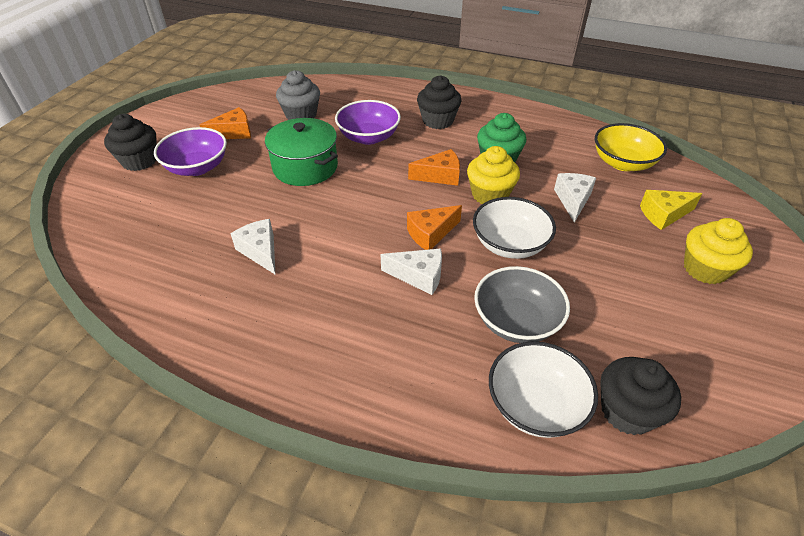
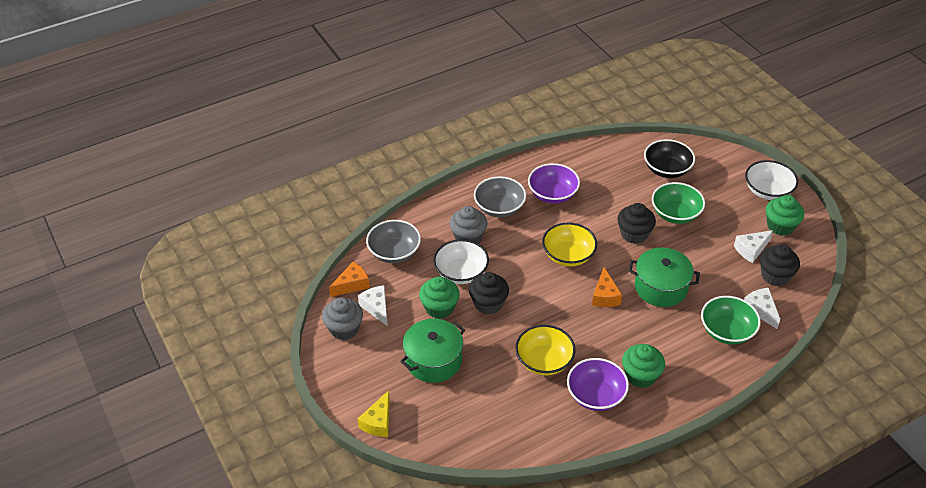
black bowl: 0 -> 1
green bowl: 0 -> 2
green cupcake: 1 -> 3
green pot: 1 -> 2
grey bowl: 1 -> 2
grey cupcake: 1 -> 2
orange cheese: 3 -> 2
yellow bowl: 1 -> 2
yellow cupcake: 2 -> 0

